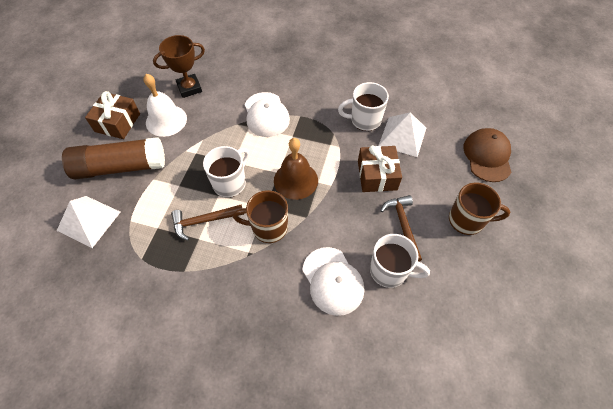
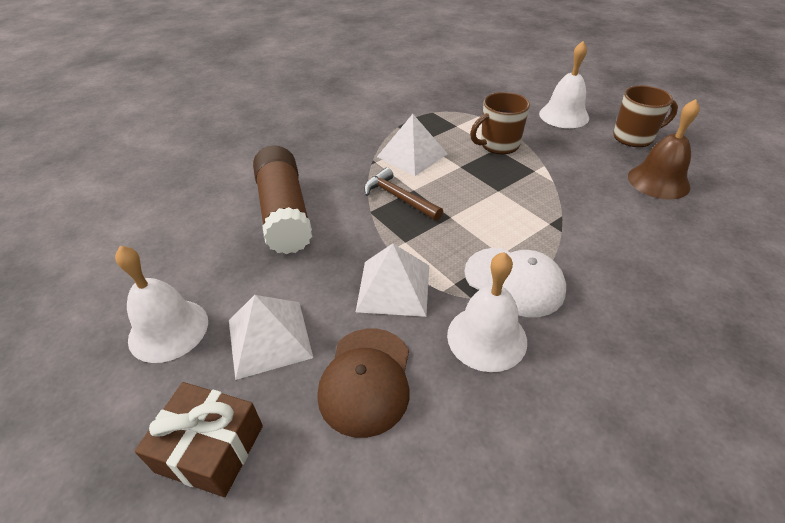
brown gift: 2 -> 1
brown hammer: 2 -> 1
brown trophy: 1 -> 0
white bell: 1 -> 3
white cap: 2 -> 1
white mug: 3 -> 0
white pyramid: 2 -> 3

